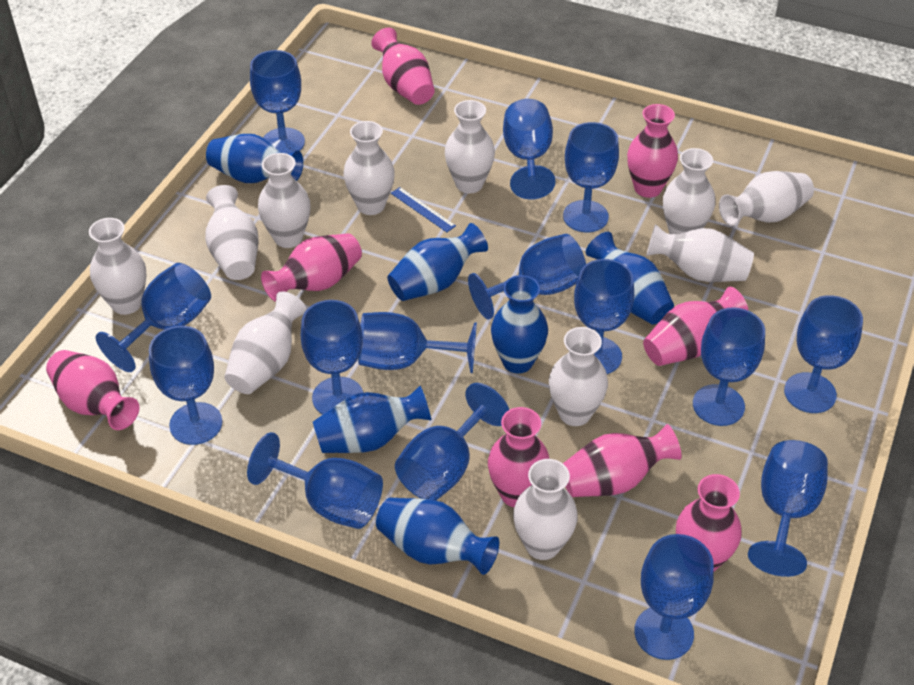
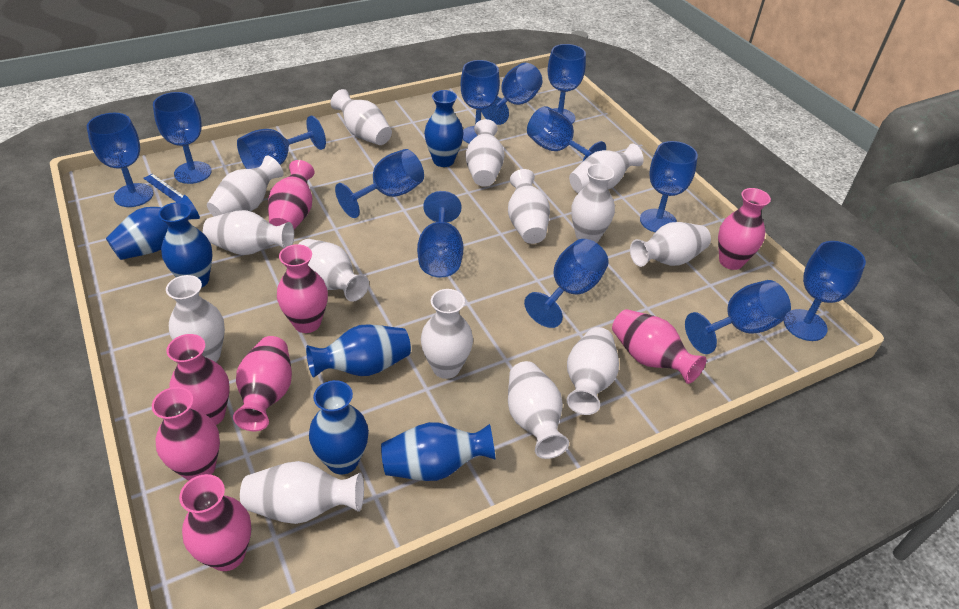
blue goblet: 15 -> 13
white vase: 11 -> 14

